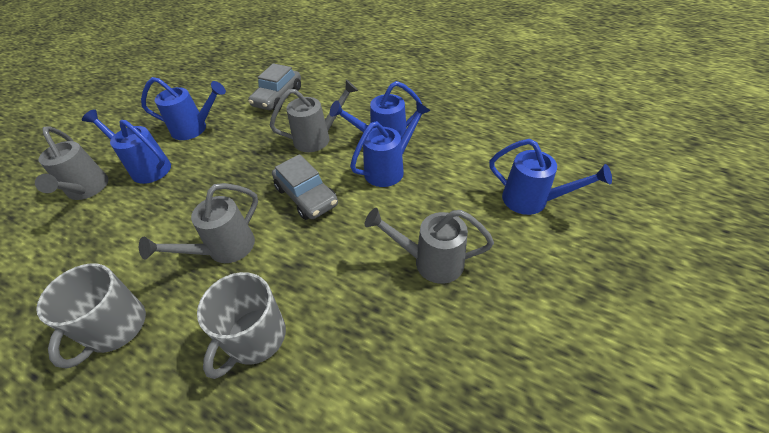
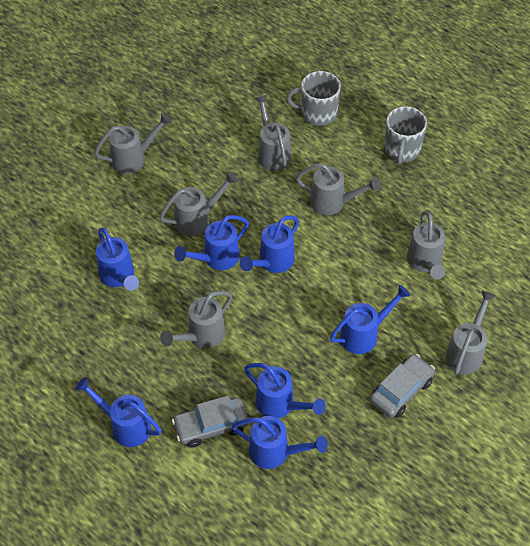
blue watering can: 5 -> 7
grey watering can: 4 -> 7

